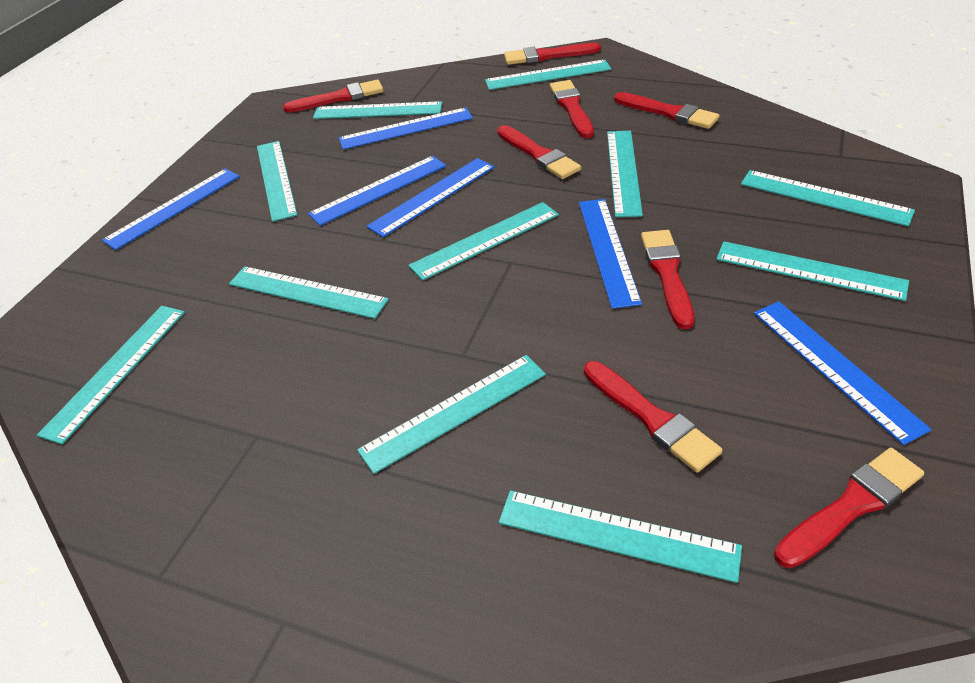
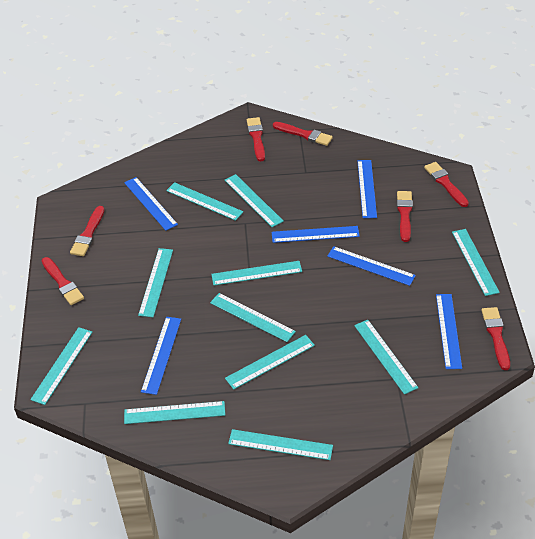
red brush: 8 -> 7

